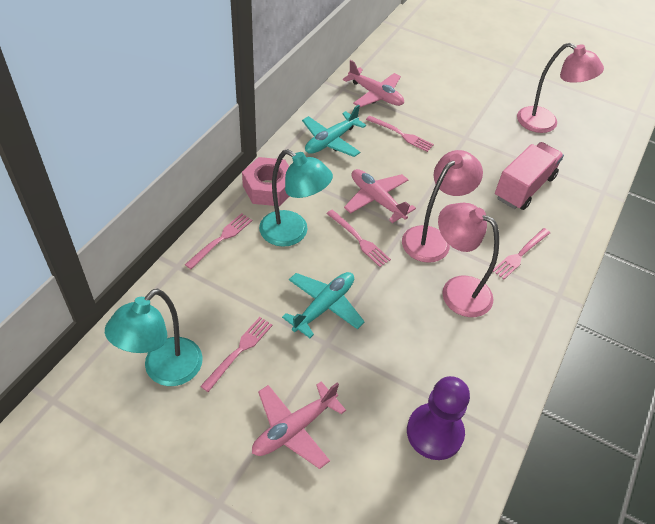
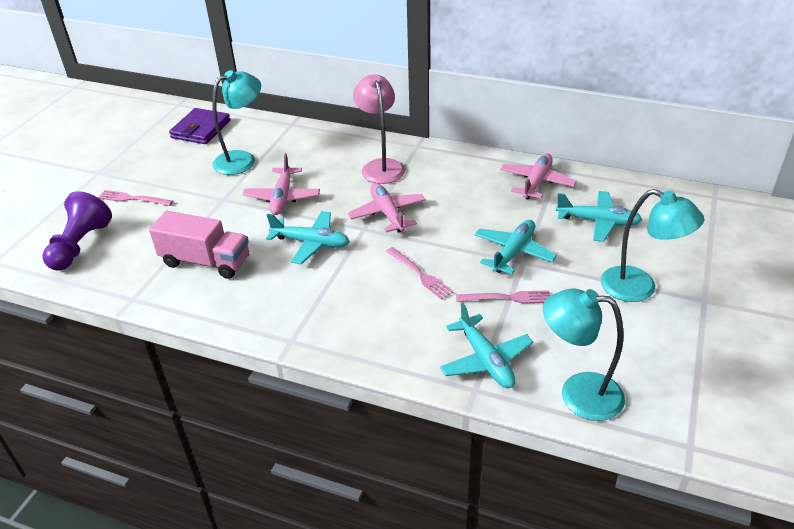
pink fork: 5 -> 3
pink lamp: 3 -> 1
pink nut: 1 -> 0
purple wallet: 0 -> 1
turquoise lamp: 2 -> 3
turquoise plane: 2 -> 4

